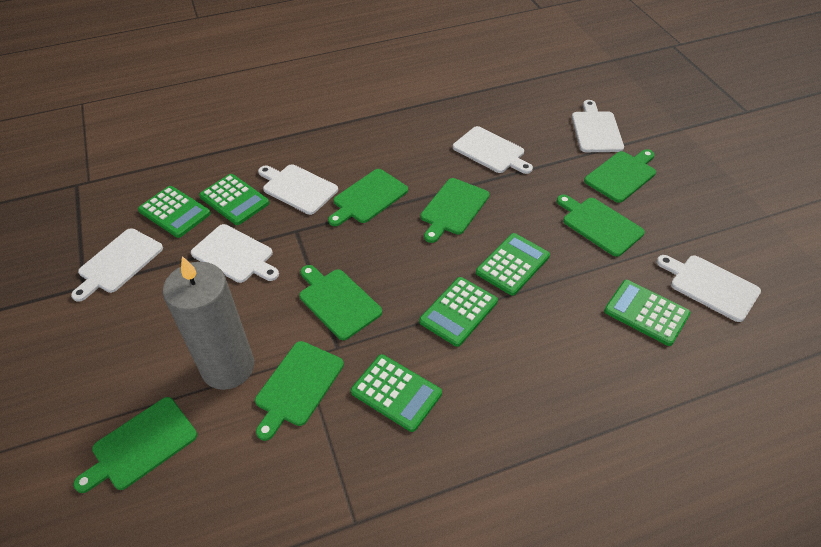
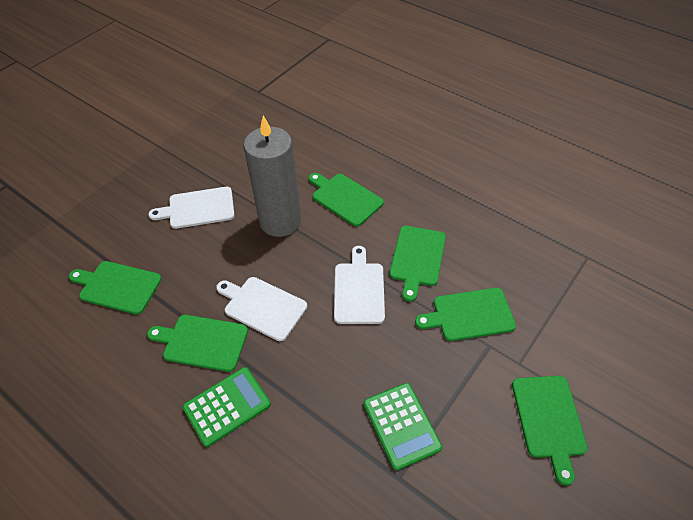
green calculator: 6 -> 2
green cutting board: 7 -> 6
white cutting board: 6 -> 3

